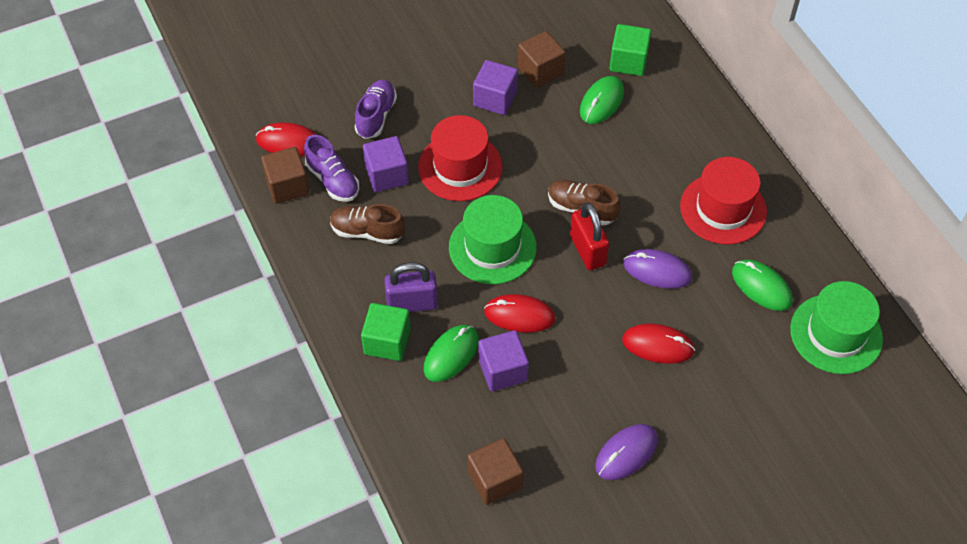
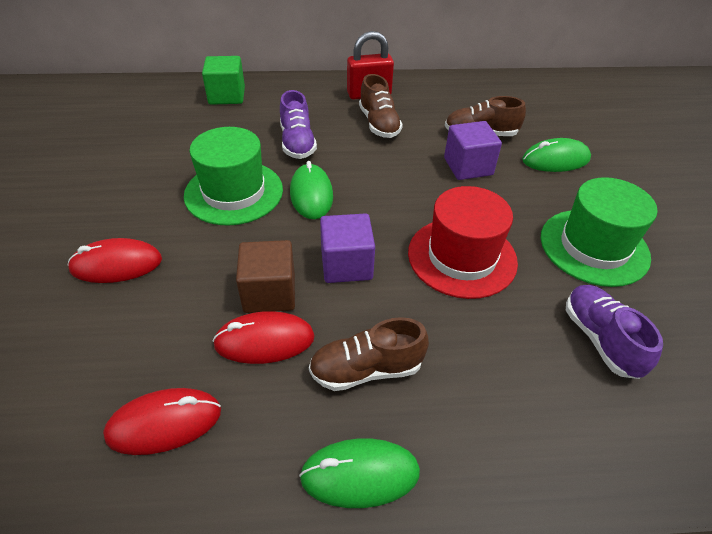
brown cube: 3 -> 1
brown shoe: 2 -> 3
green cube: 2 -> 1
purple cube: 3 -> 2
purple mouse: 2 -> 0
purple padlock: 1 -> 0
red hat: 2 -> 1

